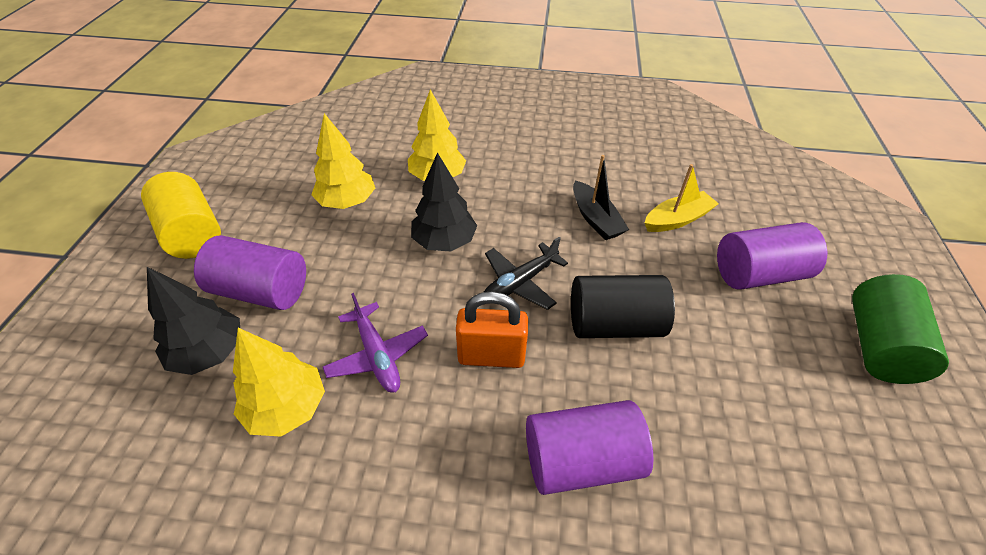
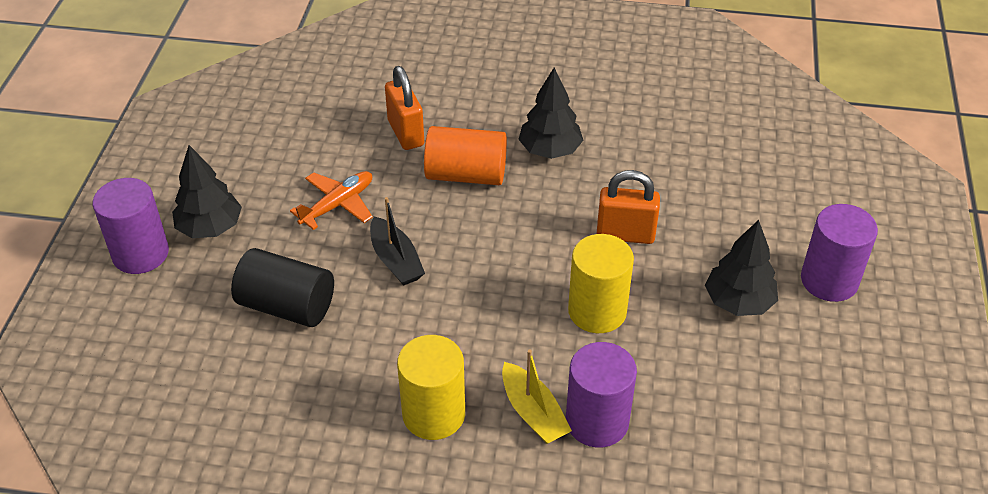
black plane: 1 -> 0
black tree: 2 -> 3
green cylinder: 1 -> 0
orange cylinder: 0 -> 1
orange padlock: 1 -> 2
orange plane: 0 -> 1
purple plane: 1 -> 0
yellow cylinder: 1 -> 2
yellow tree: 3 -> 0

